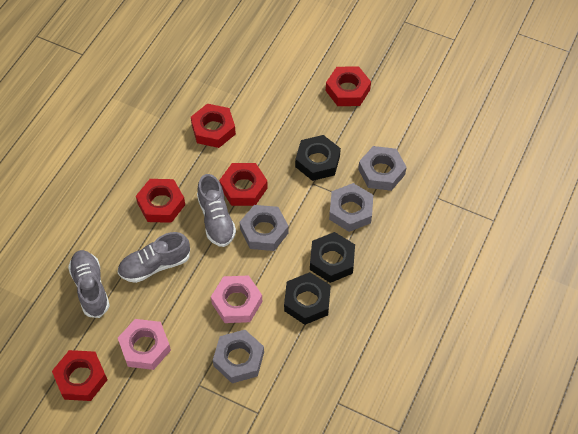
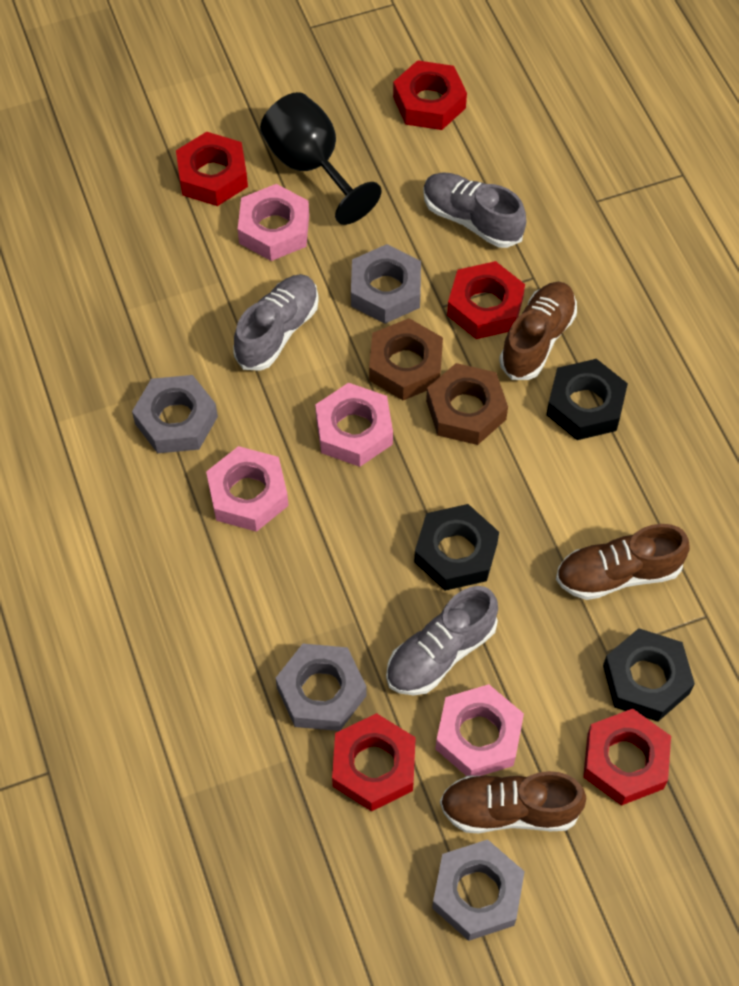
black goblet: 0 -> 1
brown nut: 0 -> 2
brown shoe: 0 -> 3
pink nut: 2 -> 4

